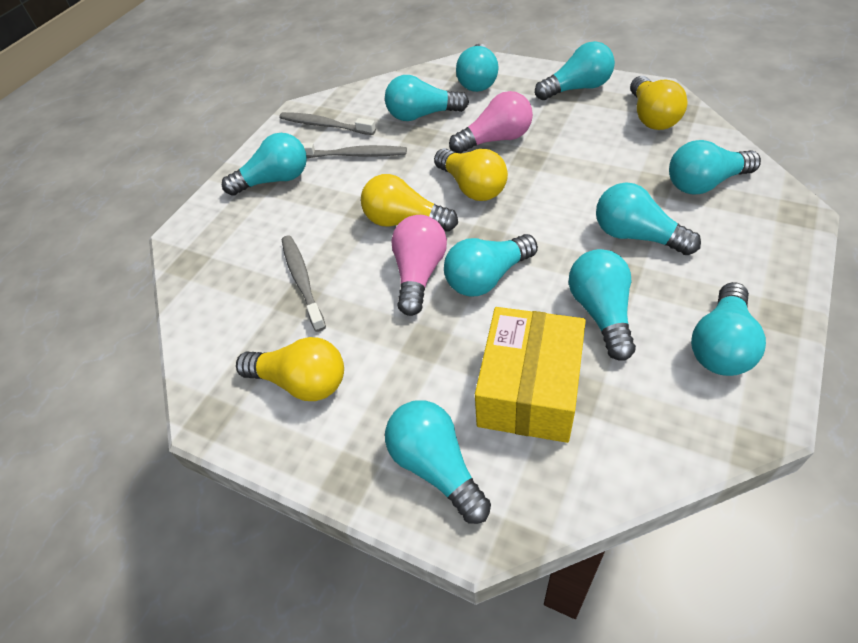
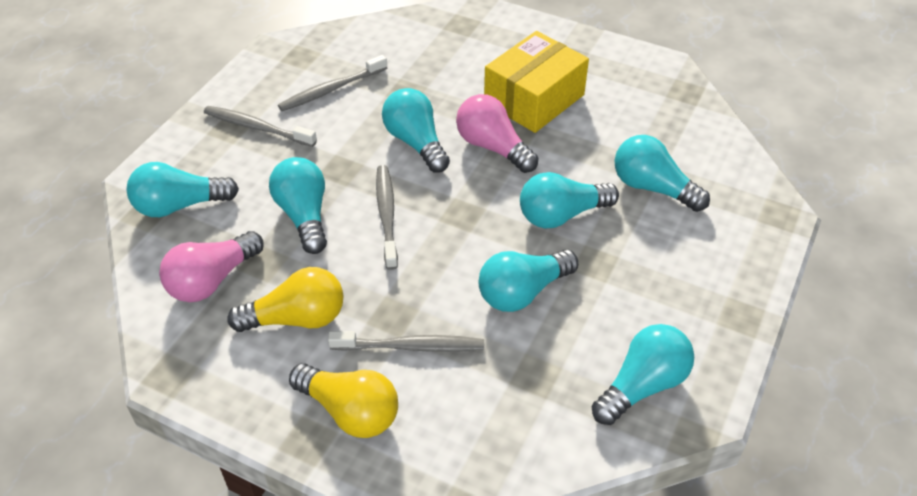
grey toothbrush: 3 -> 4
turquoise light bulb: 10 -> 7
yellow light bulb: 4 -> 2

